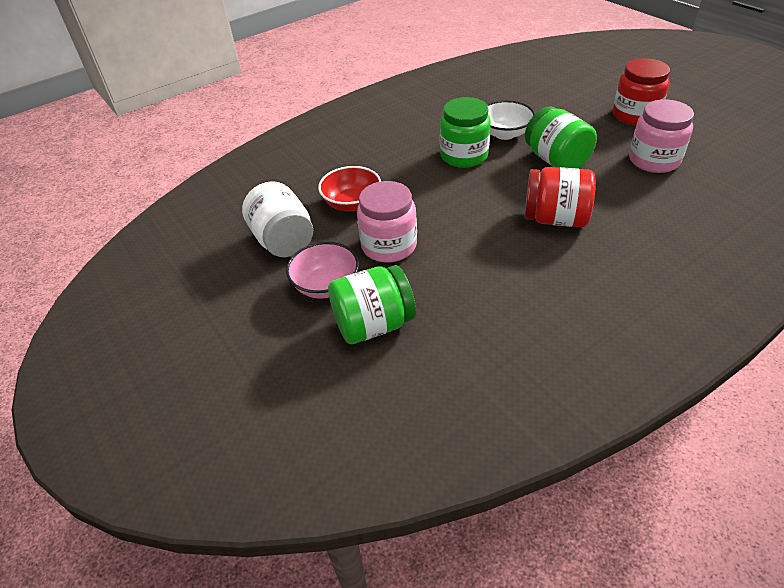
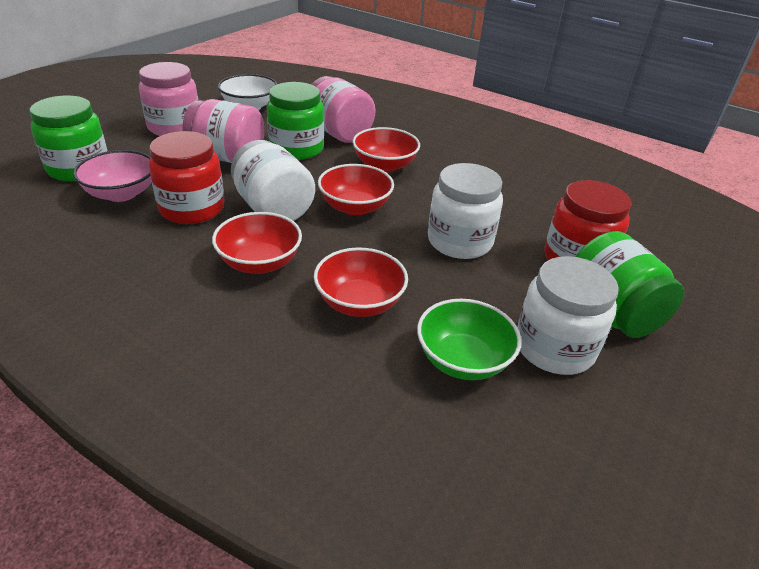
green bowl: 0 -> 1
pink jar: 2 -> 3
red bowl: 1 -> 4
white jar: 1 -> 3

